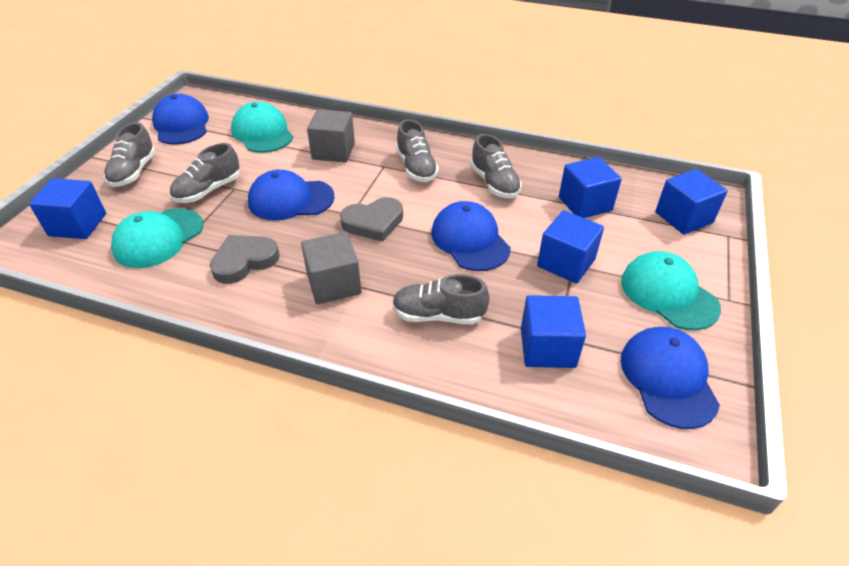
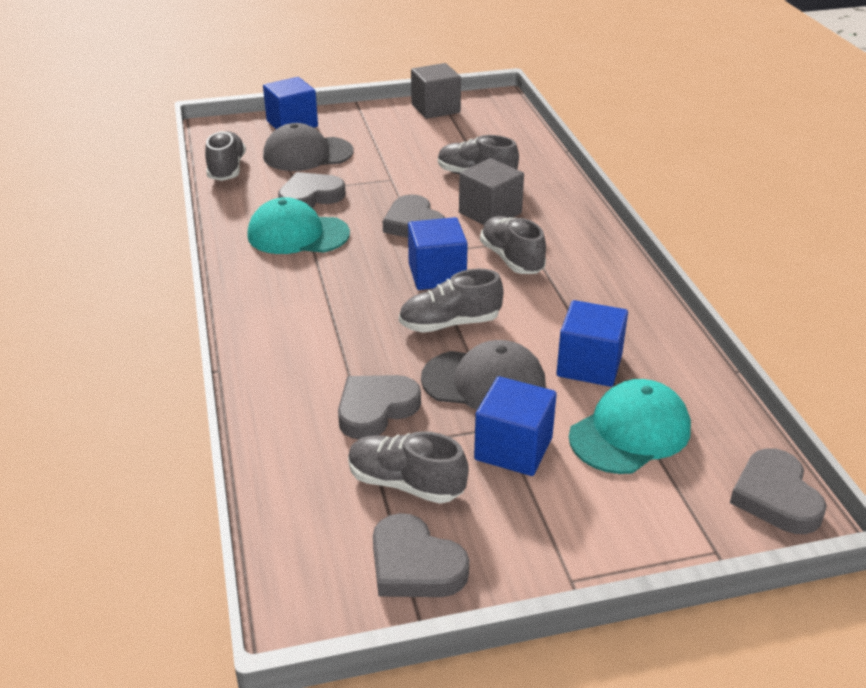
blue cap: 4 -> 0
blue cube: 5 -> 4
grey cap: 0 -> 2
grey heart: 2 -> 5
turquoise cap: 3 -> 2

